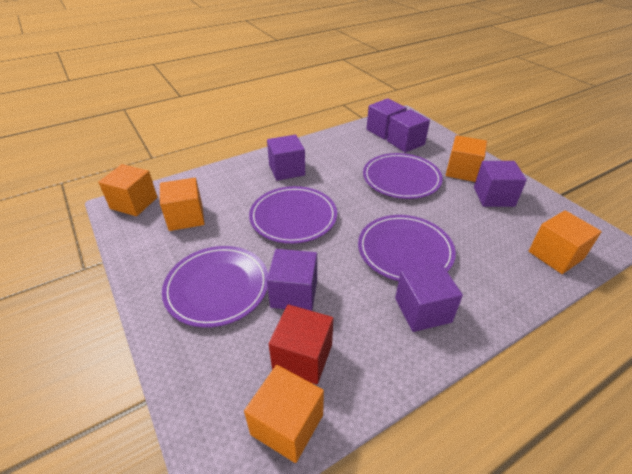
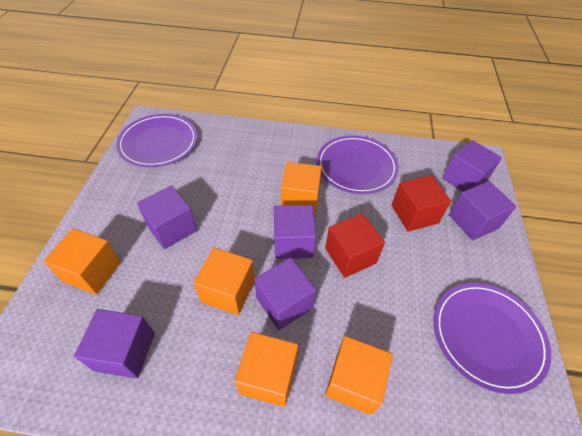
purple plate: 4 -> 3
red cube: 1 -> 2

